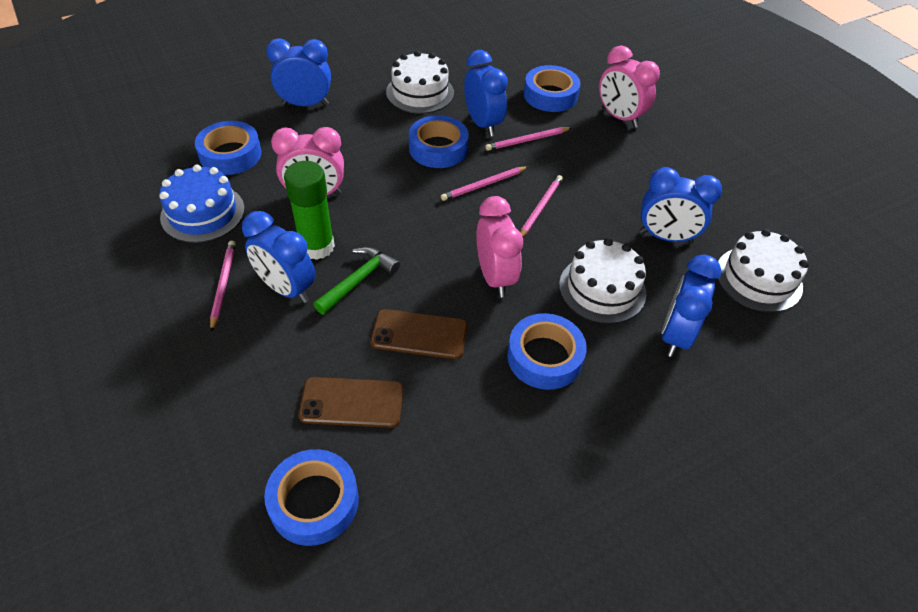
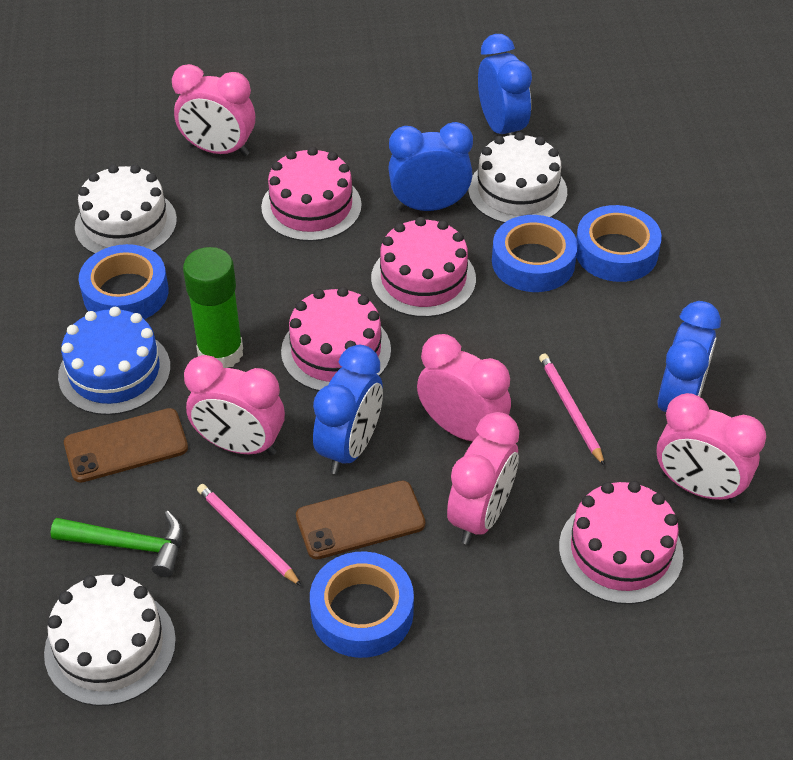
blue clock: 5 -> 4
blue tape: 5 -> 4
pink cake: 0 -> 4
pink clock: 3 -> 5
pink pencil: 4 -> 2

